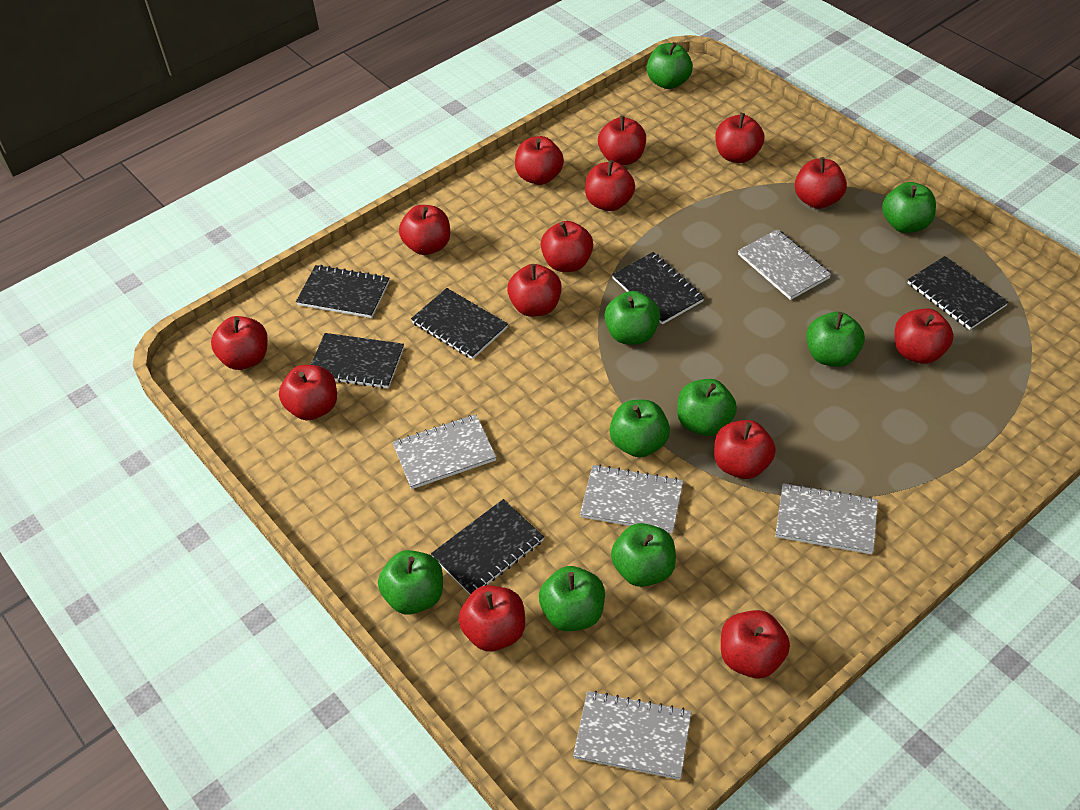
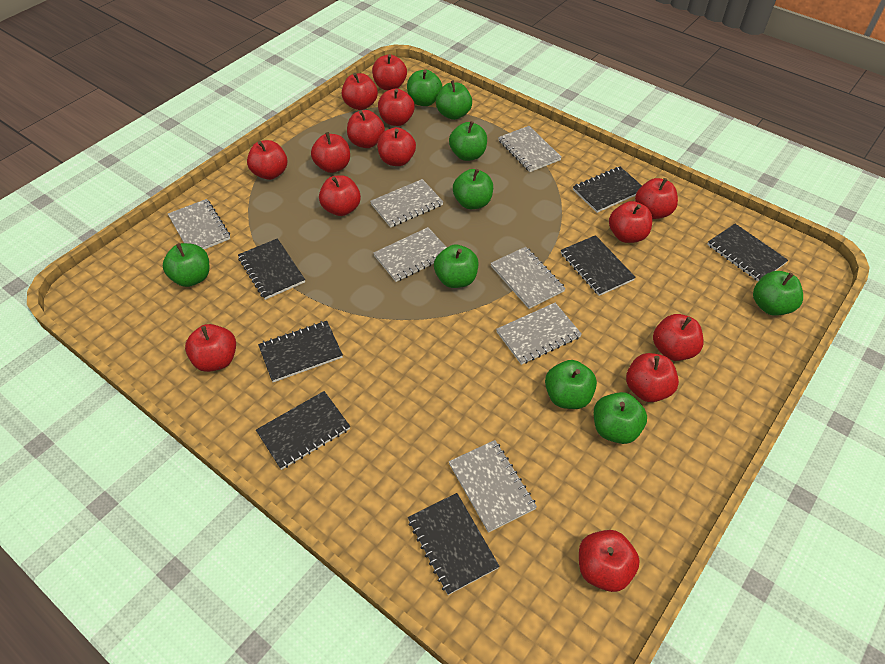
black notebook: 6 -> 7
grey notebook: 5 -> 7

